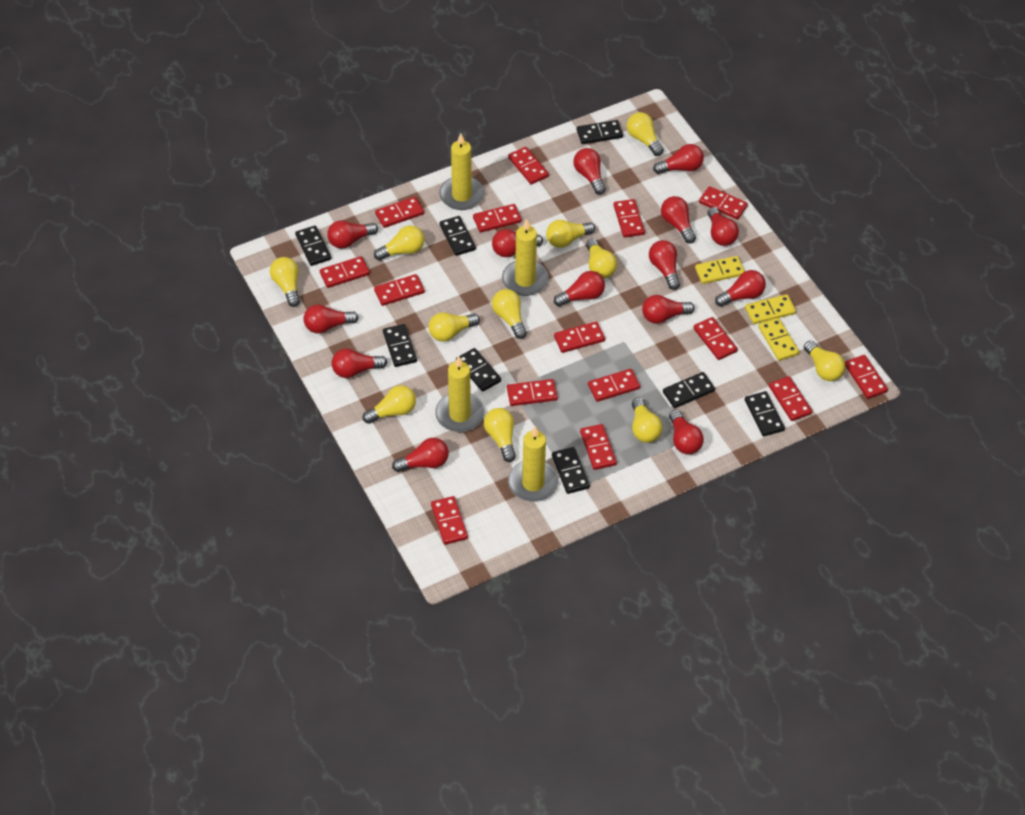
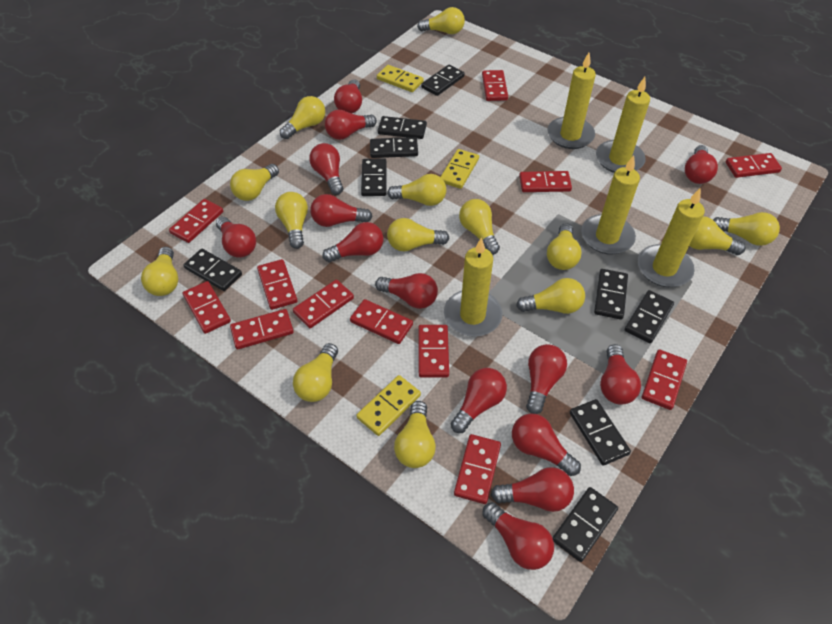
black domino: 8 -> 9
red domino: 15 -> 12
yellow candle: 4 -> 5
yellow light bulb: 11 -> 14

